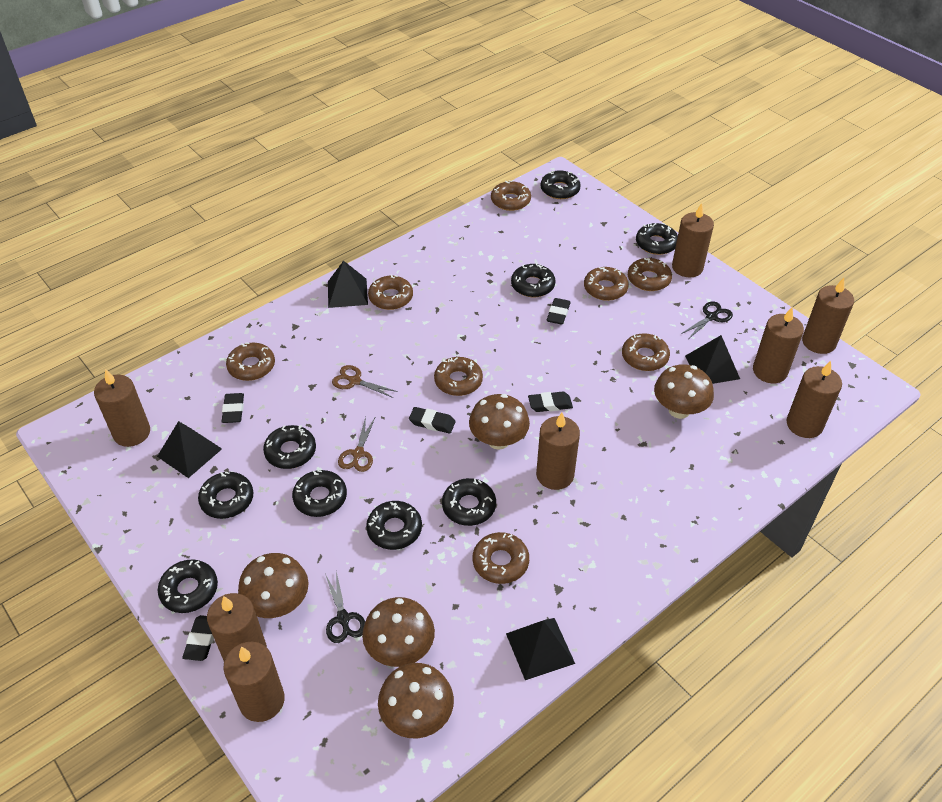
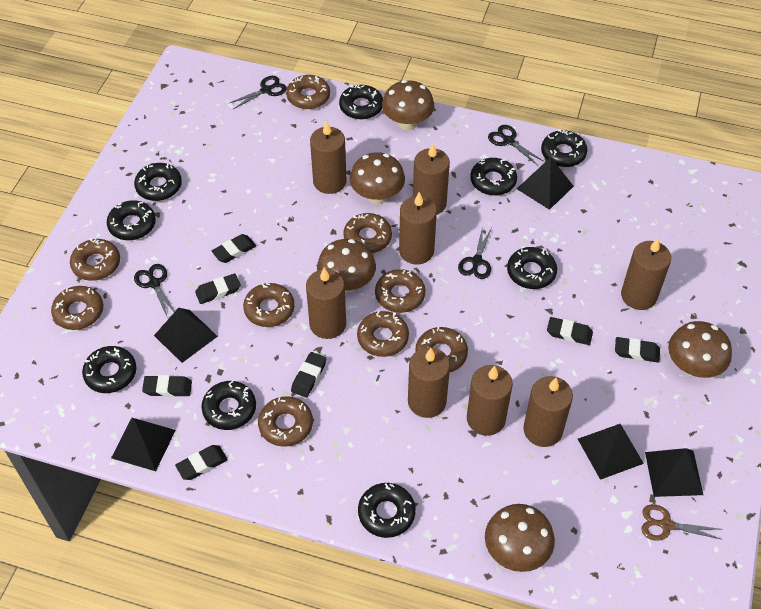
black eraser: 5 -> 7
black pyramid: 4 -> 5
black scissors: 2 -> 4
brown donut: 8 -> 9
brown scissors: 2 -> 1

